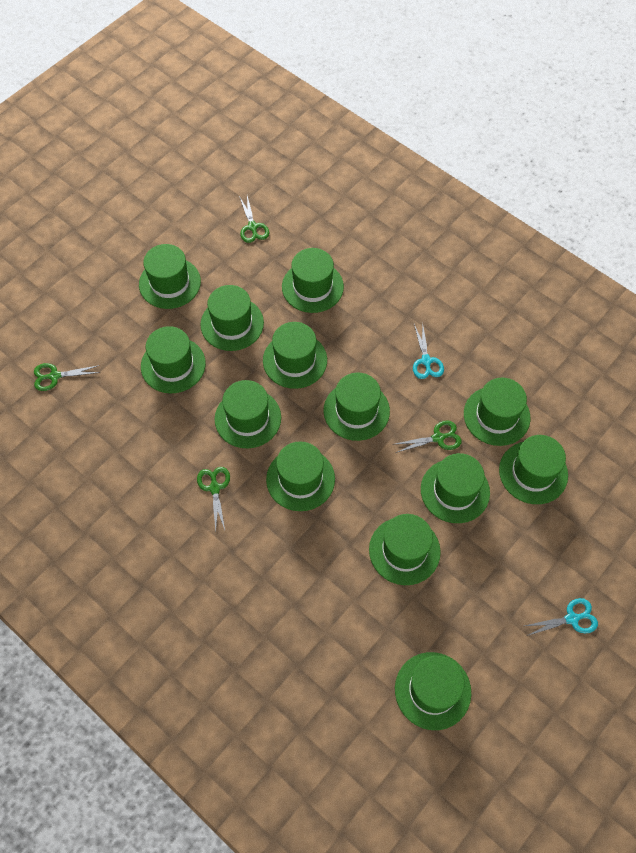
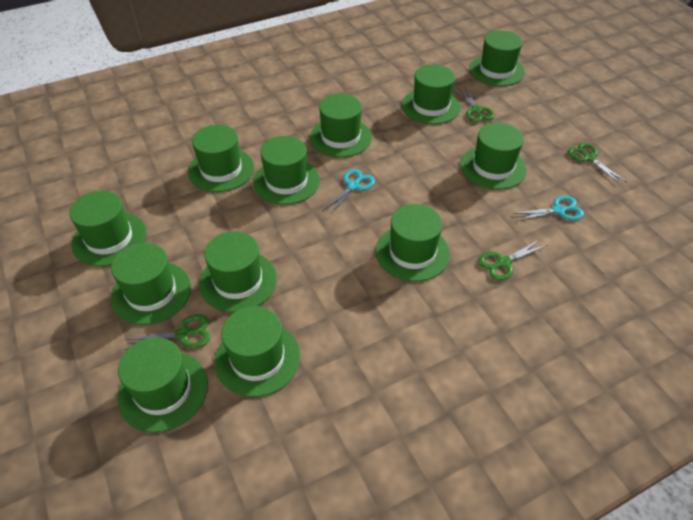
green hat: 13 -> 12

